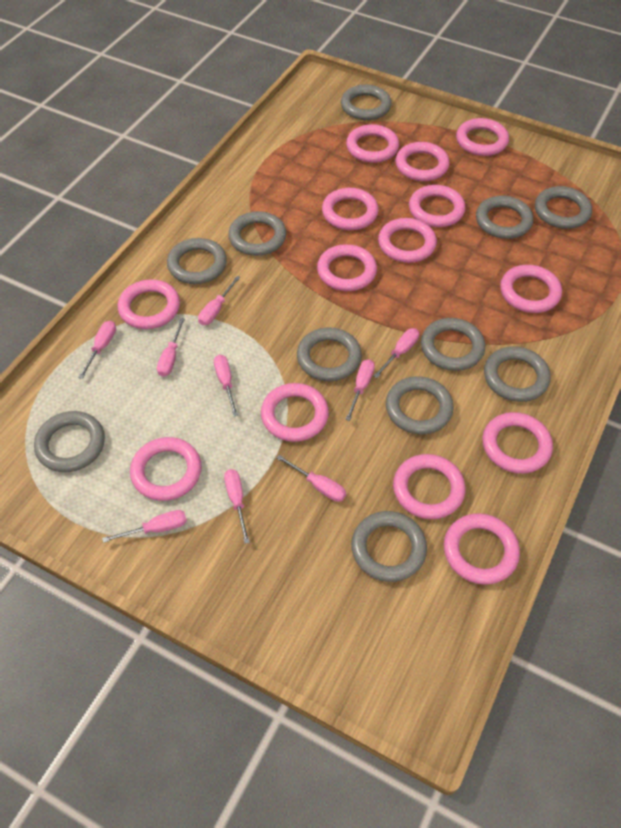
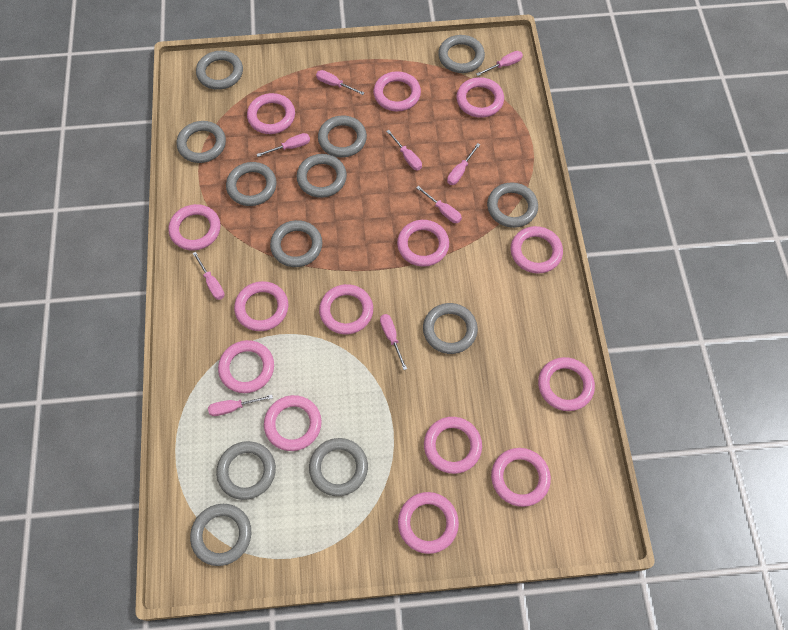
grey ring: 11 -> 12

